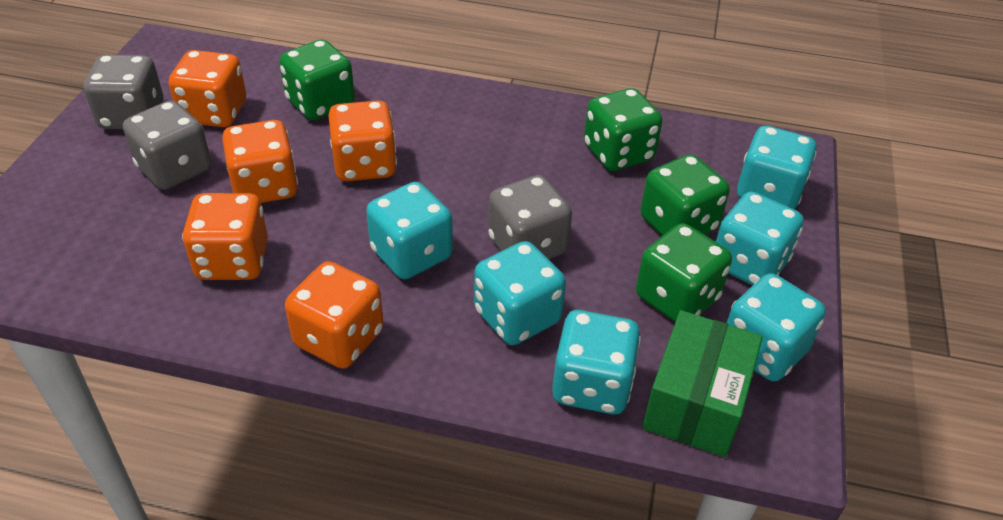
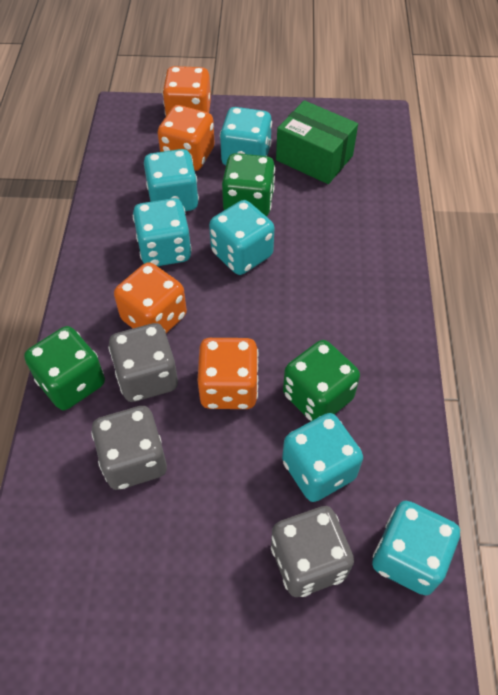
green dice: 4 -> 3
orange dice: 5 -> 4

